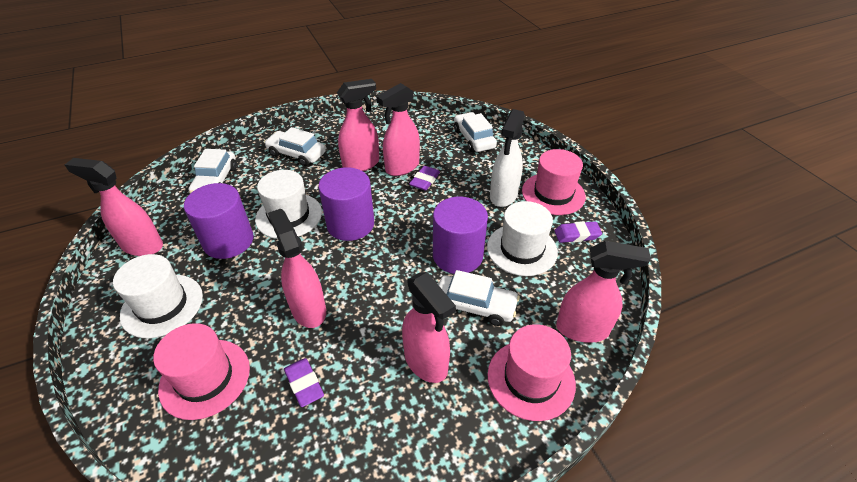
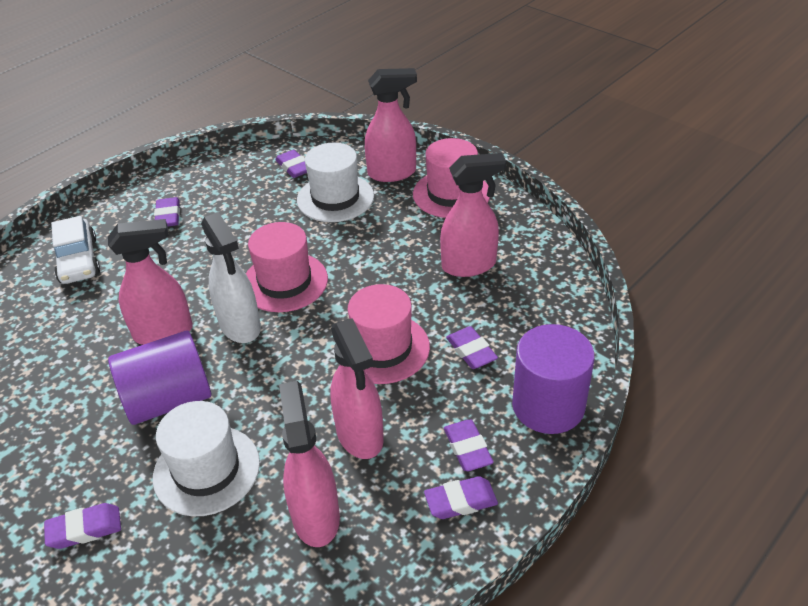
pink spray bottle: 6 -> 5
purple cylinder: 3 -> 2
purple eraser: 3 -> 6
white car: 4 -> 1
white hat: 3 -> 2

